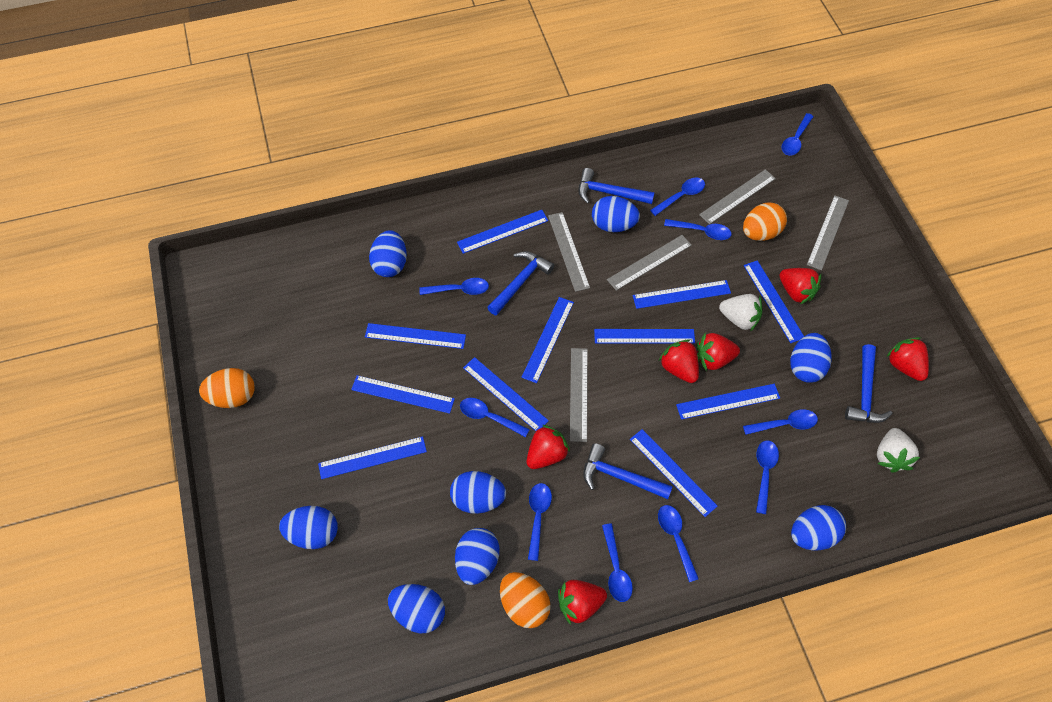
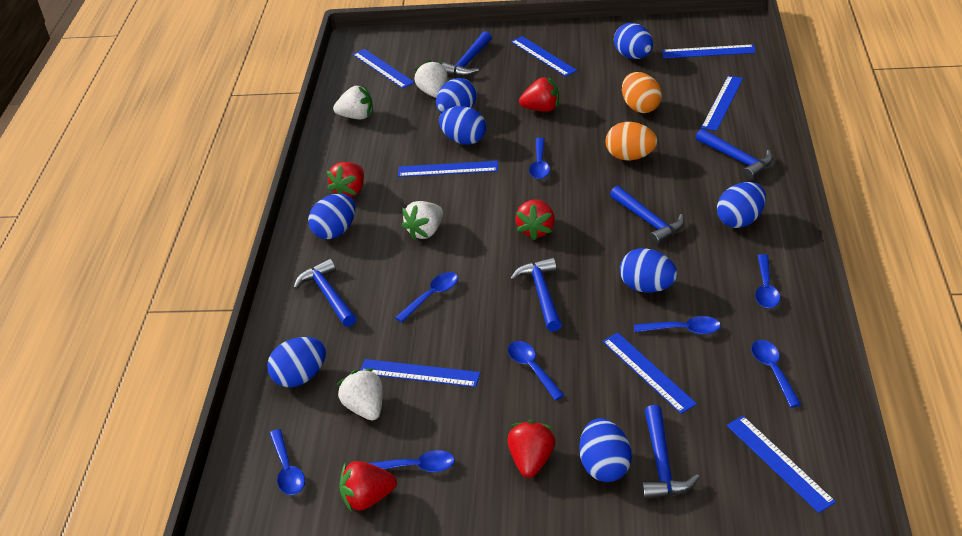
blue hammer: 4 -> 6
blue ruler: 11 -> 8
blue spoon: 10 -> 8
grey ruler: 5 -> 0
orange egg: 3 -> 2
red strawberry: 6 -> 5
white strawberry: 2 -> 4

